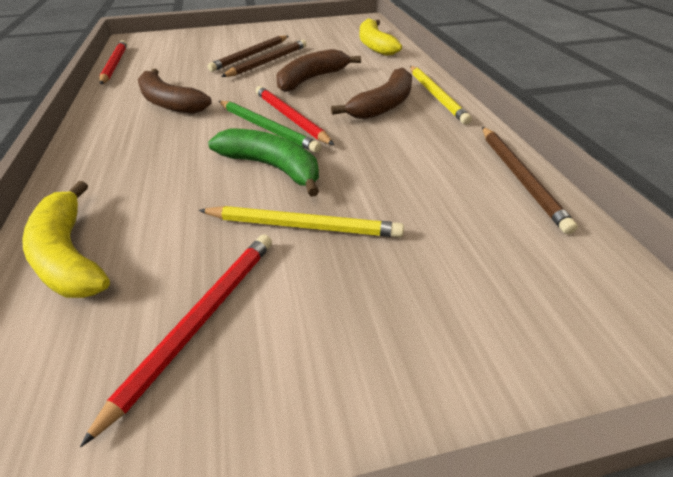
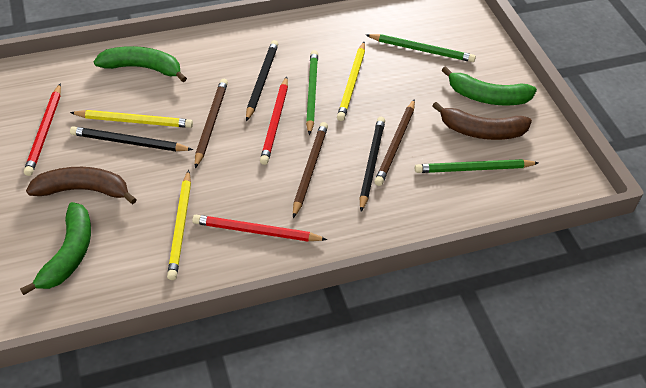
black pencil: 0 -> 3
brown banana: 3 -> 2
green banana: 1 -> 3
green pencil: 1 -> 3
yellow banana: 2 -> 0
yellow pencil: 2 -> 3

